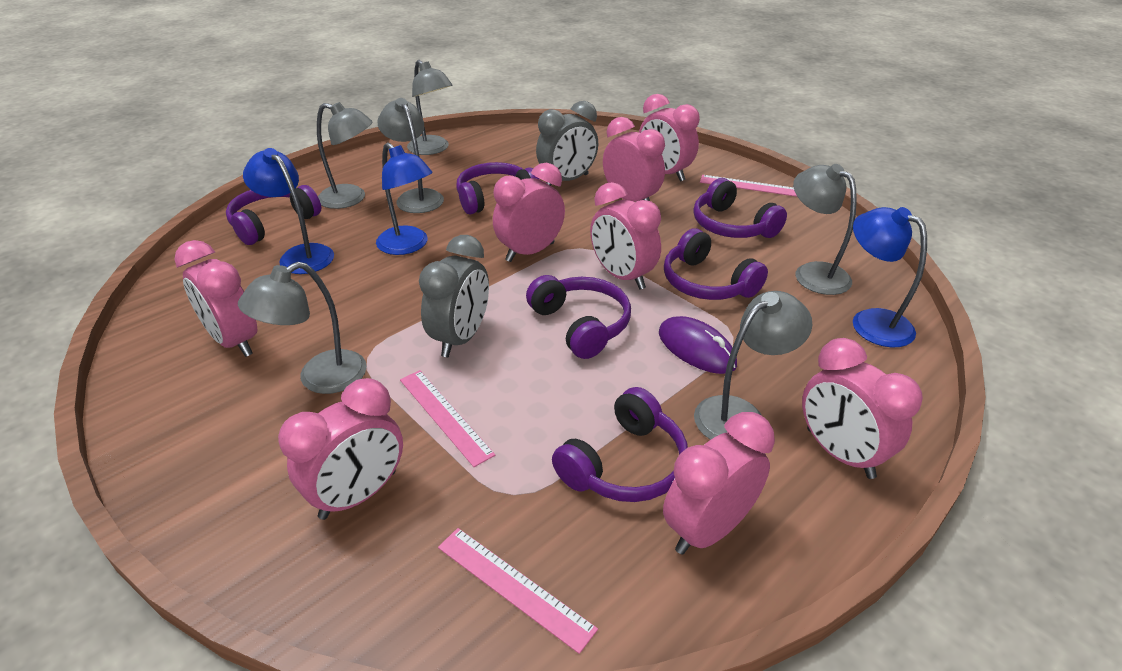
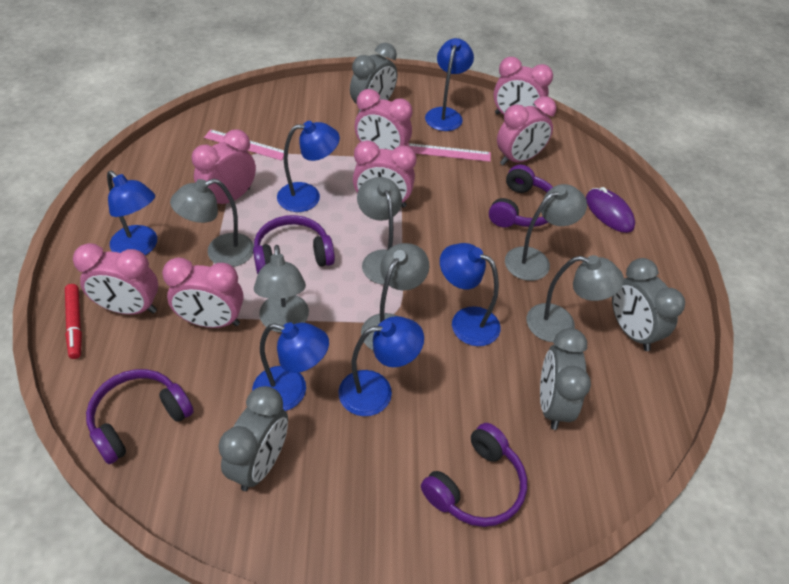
blue lamp: 3 -> 6
grey clock: 2 -> 4
pink clock: 8 -> 7
pink ruler: 3 -> 2
purple headphones: 6 -> 4
red marker: 0 -> 1

